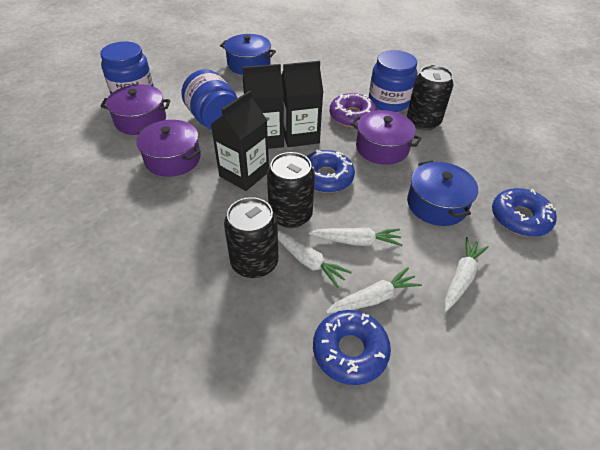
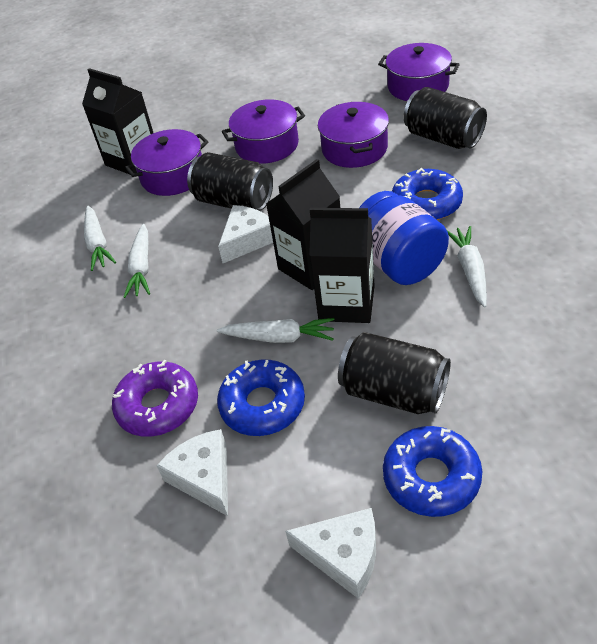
blue jar: 3 -> 1
blue pot: 2 -> 0
purple pot: 3 -> 4
white cheese: 0 -> 3

